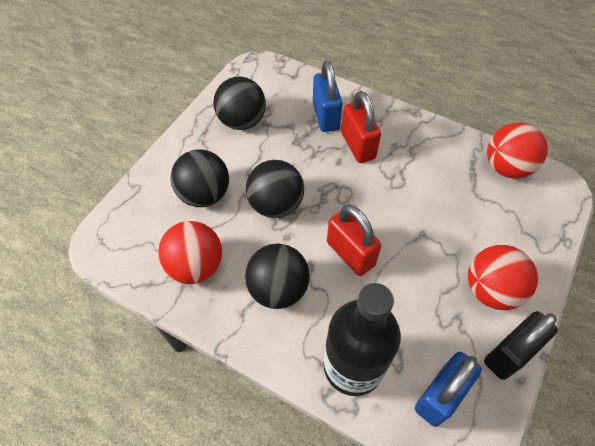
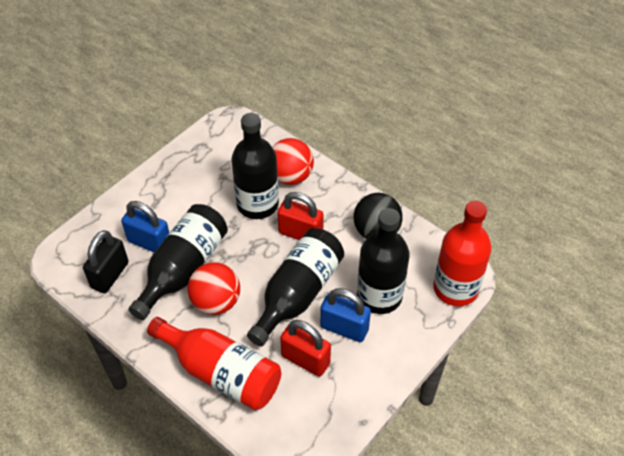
black ball: 4 -> 1
black bottle: 1 -> 4
red ball: 3 -> 2
red bottle: 0 -> 2

